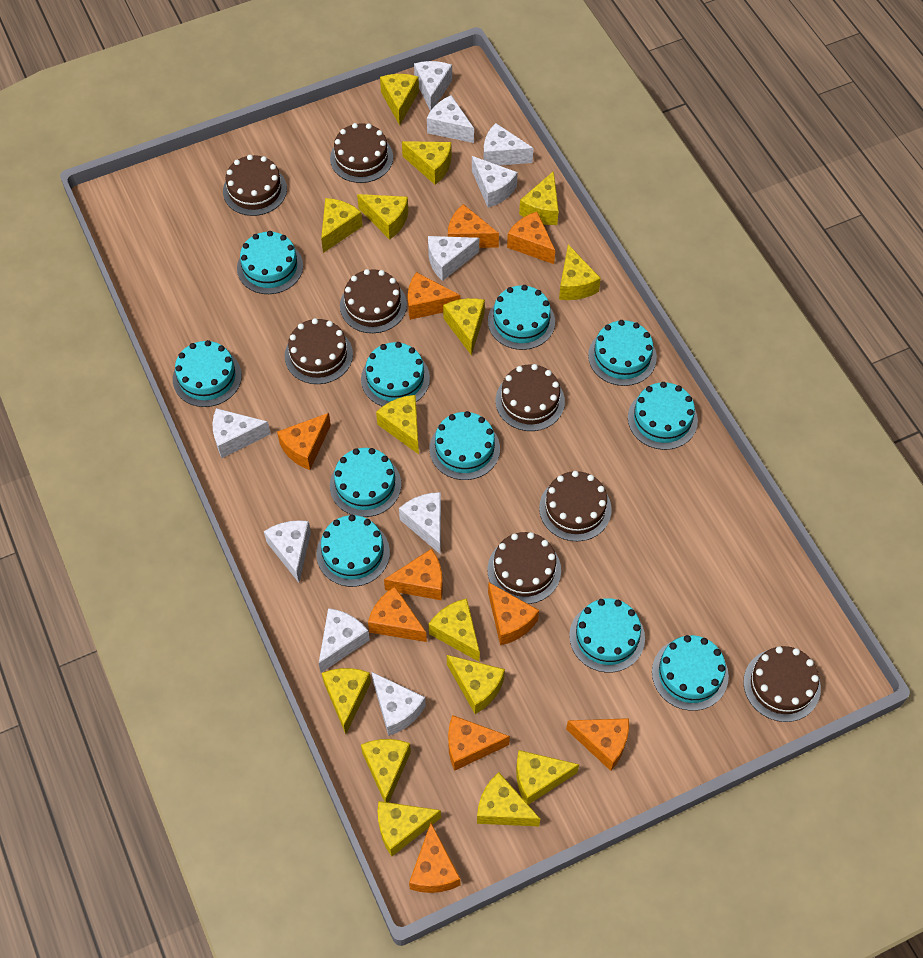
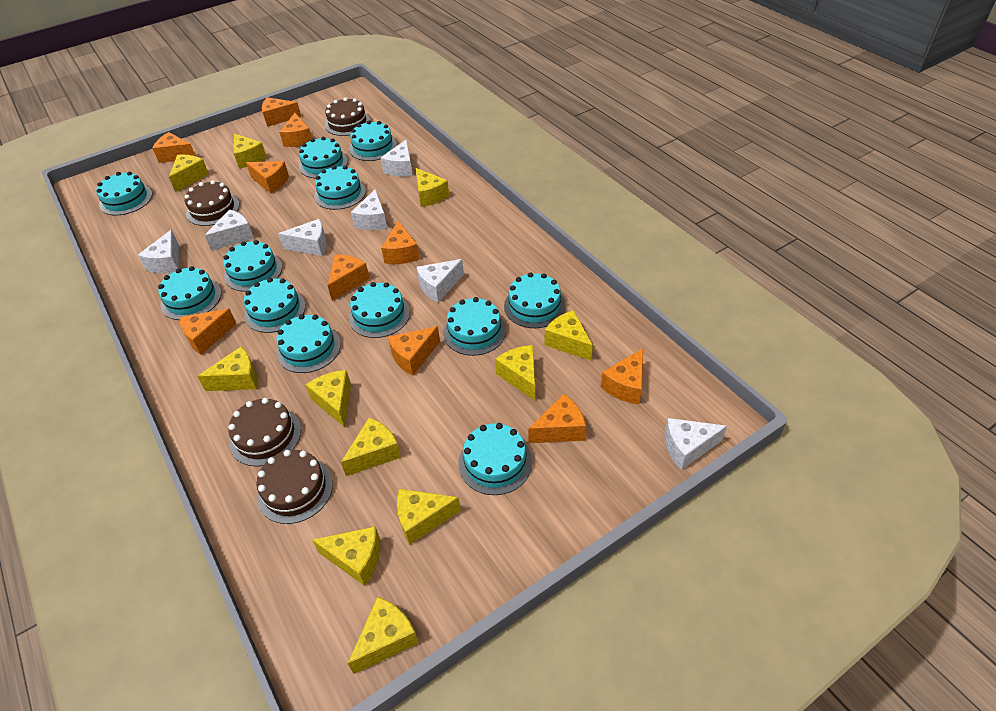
brown cake: 8 -> 4
turquoise cake: 11 -> 12
white cheese: 10 -> 7
yellow cheese: 15 -> 11

